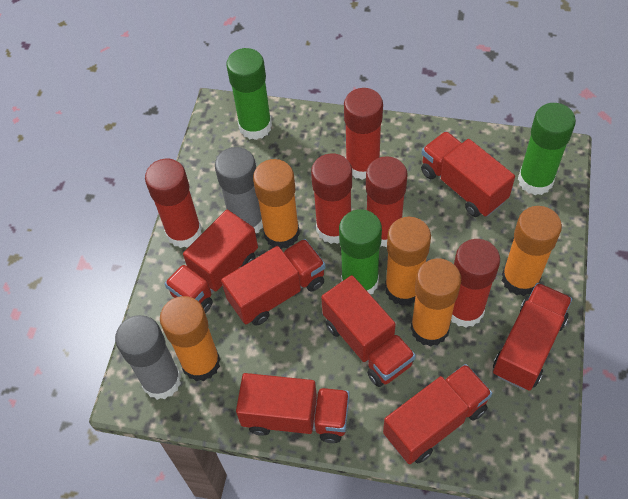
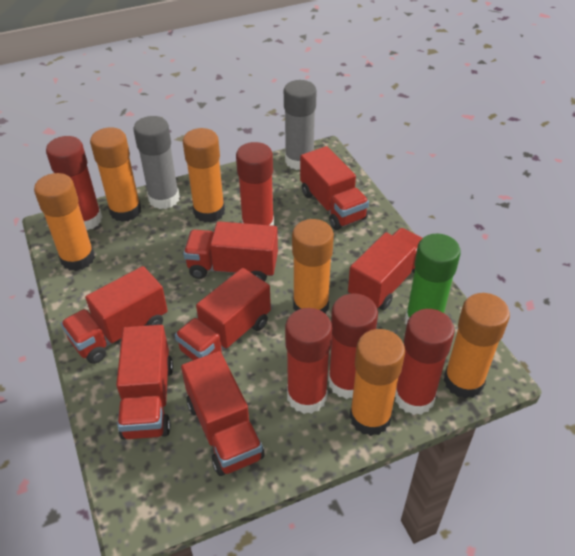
green glue stick: 3 -> 1
orange glue stick: 5 -> 6

